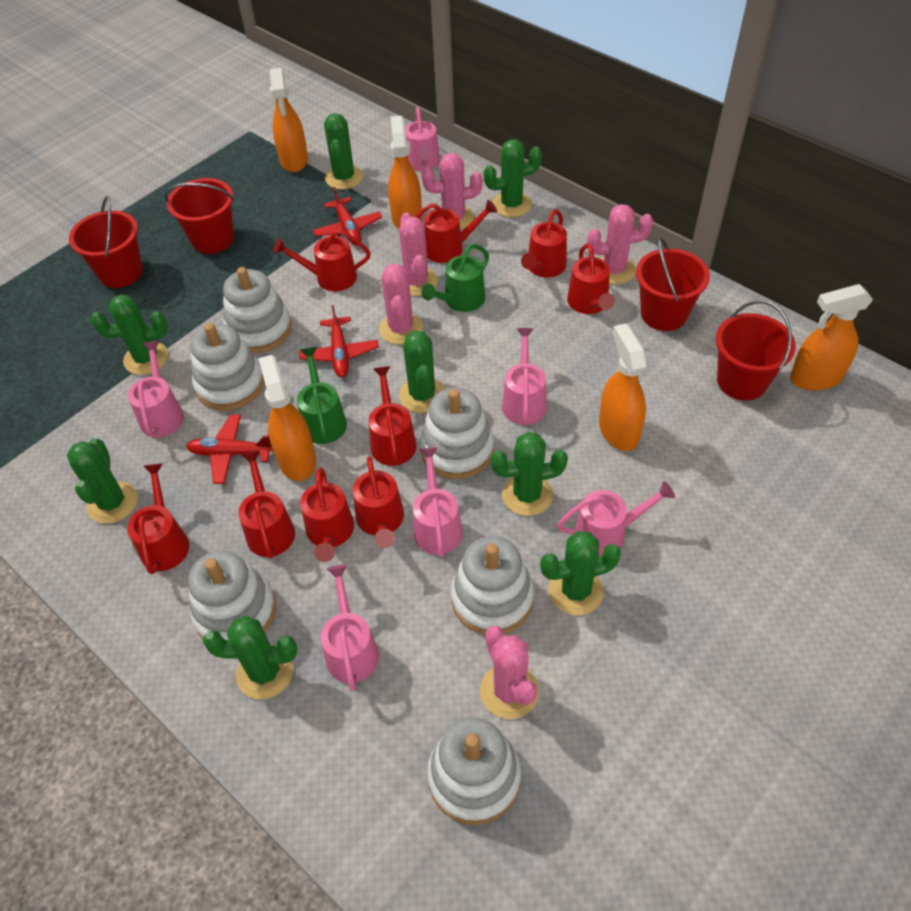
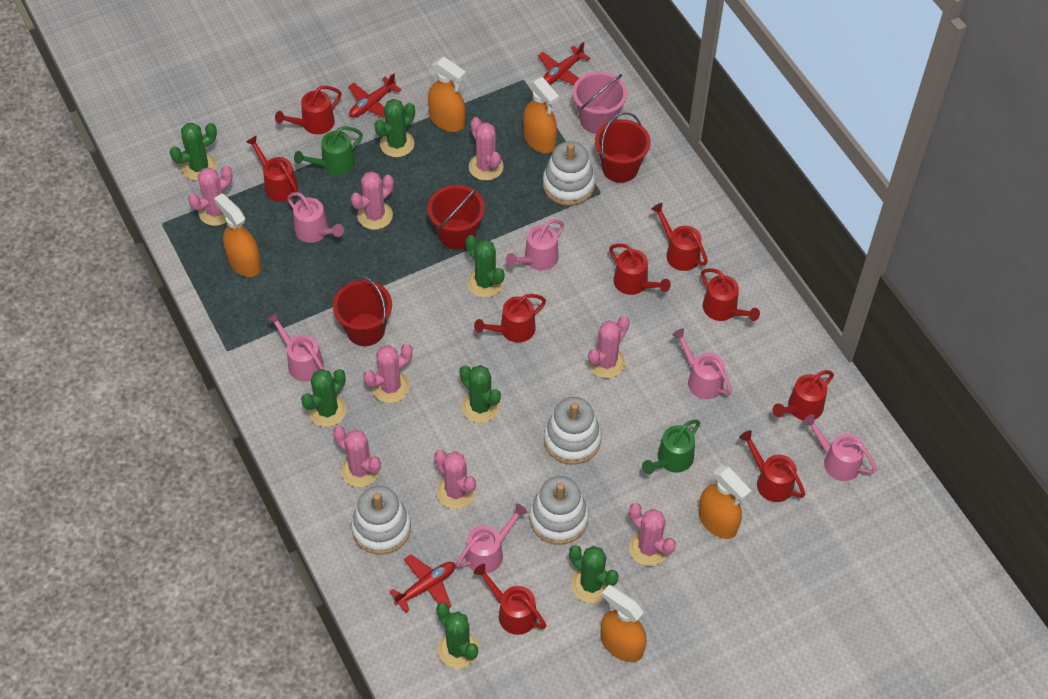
green cactus: 8 -> 7
pink bucket: 0 -> 1
pink cactus: 5 -> 8
red bucket: 4 -> 3
white stacking toy: 6 -> 4

